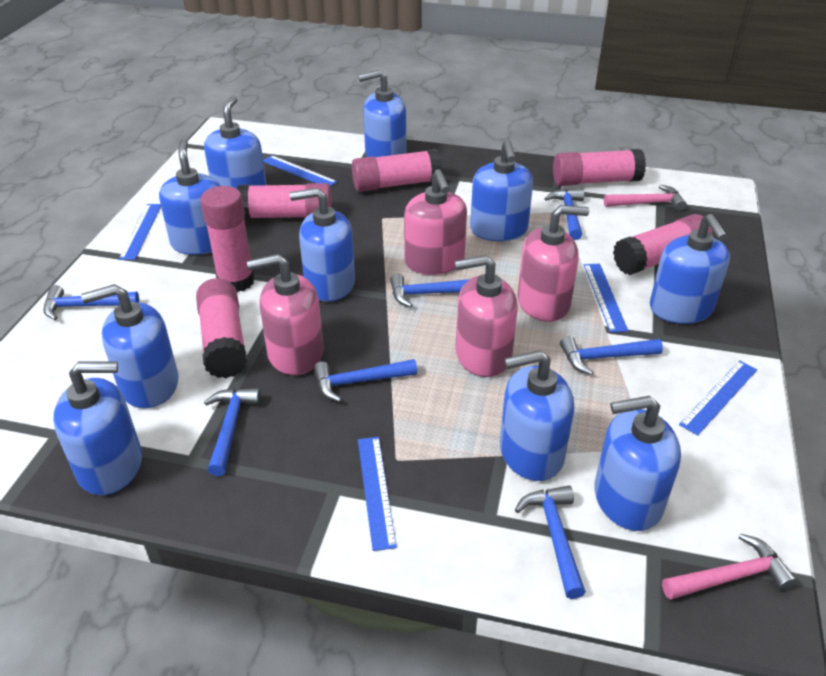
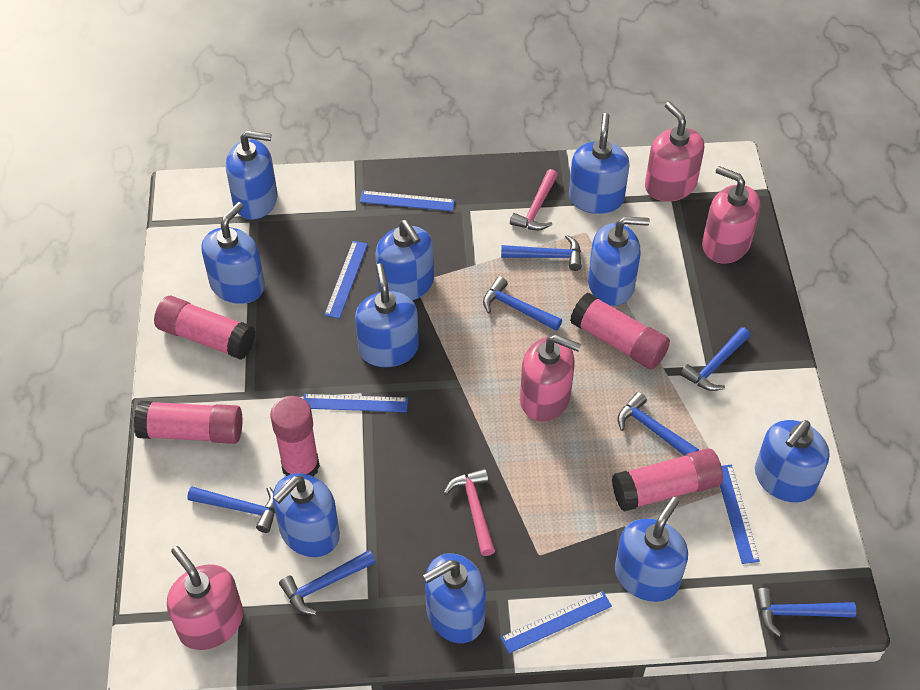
pink glue stick: 6 -> 5

